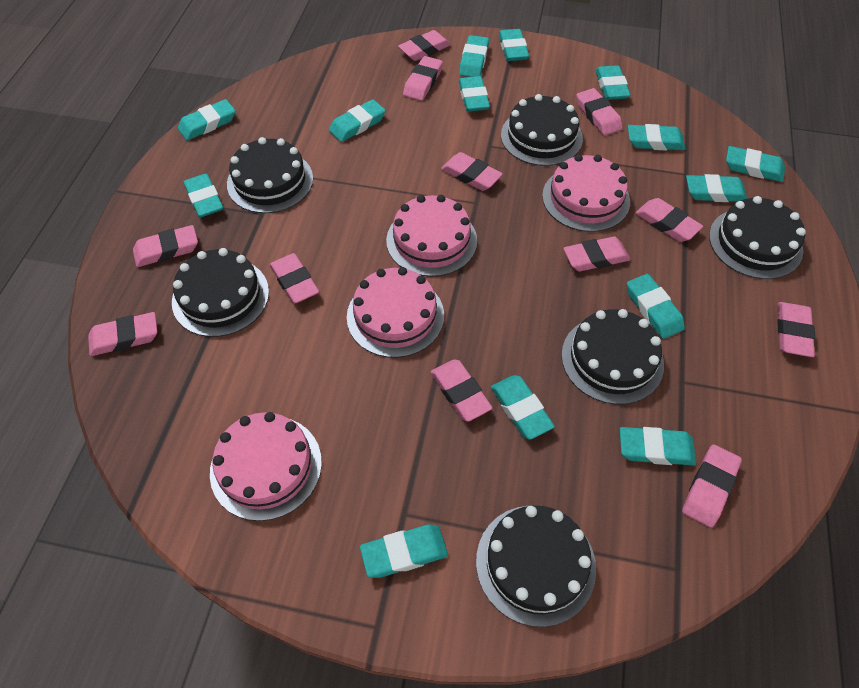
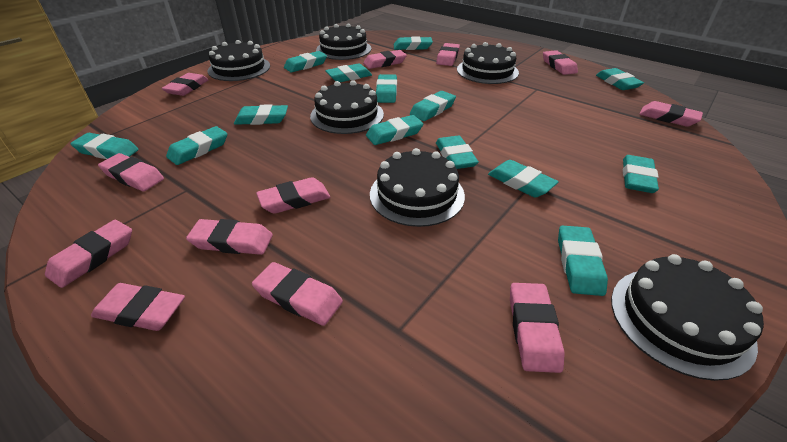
pink cake: 4 -> 0

